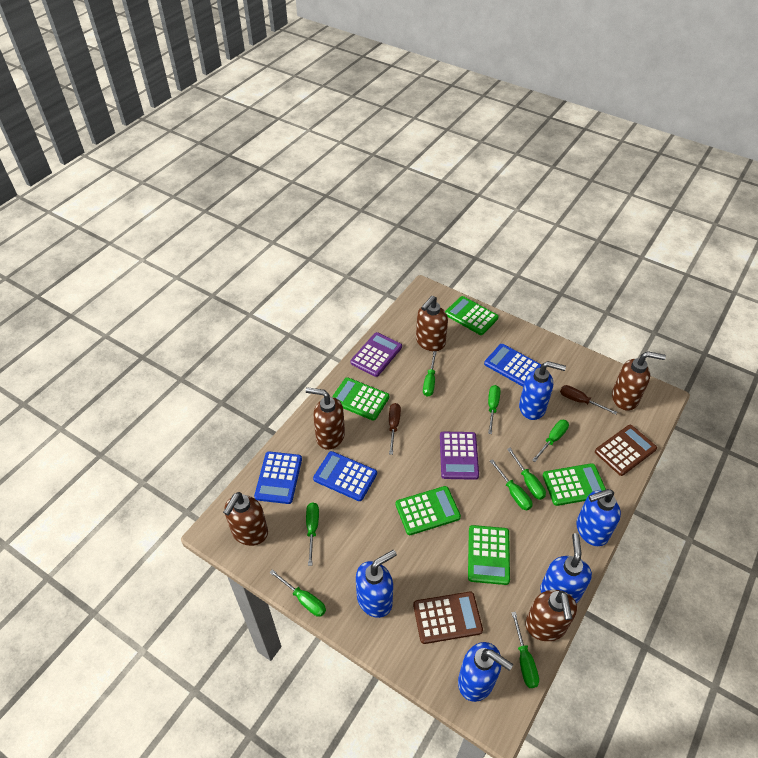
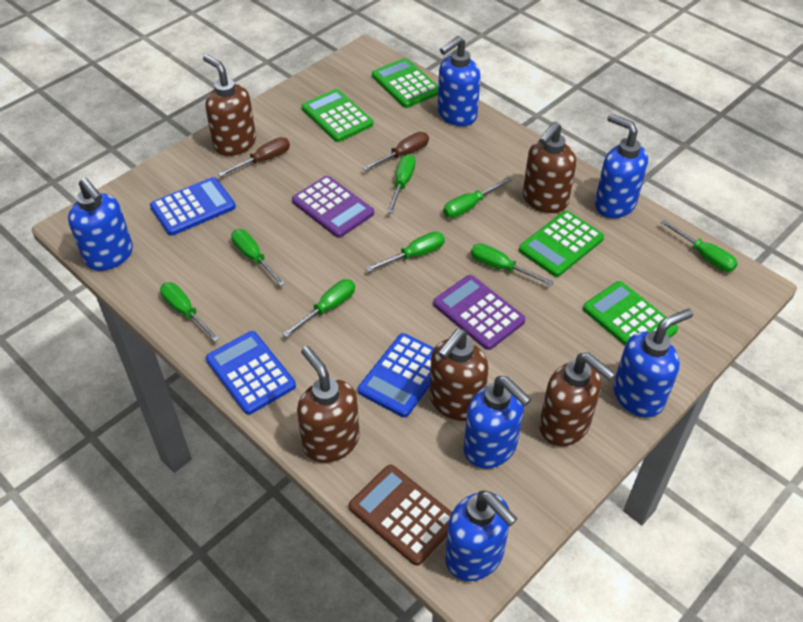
blue soap dispenser: 5 -> 6
brown calculator: 2 -> 1
green calculator: 5 -> 4

